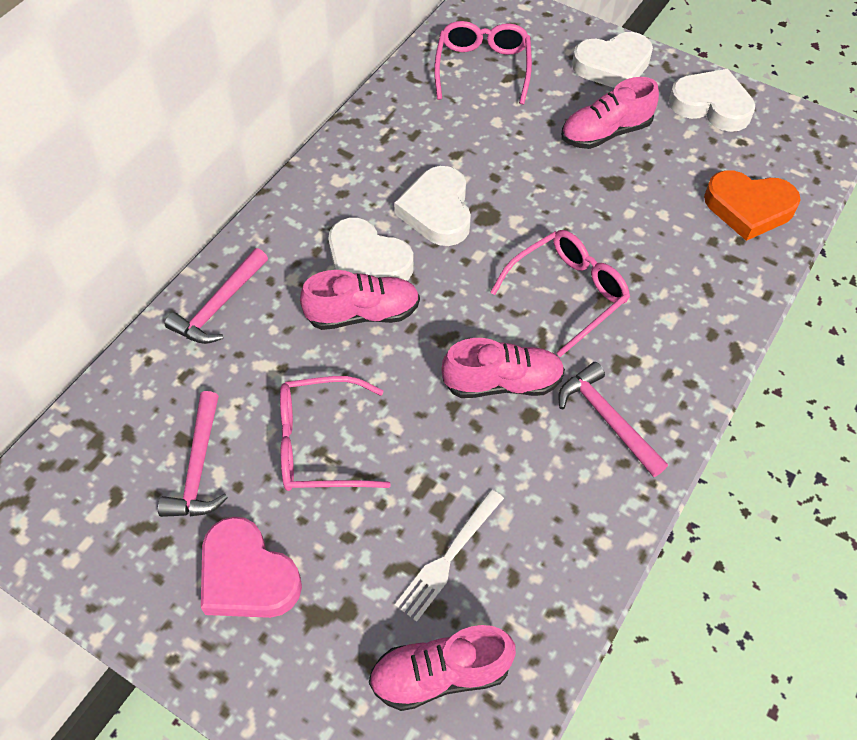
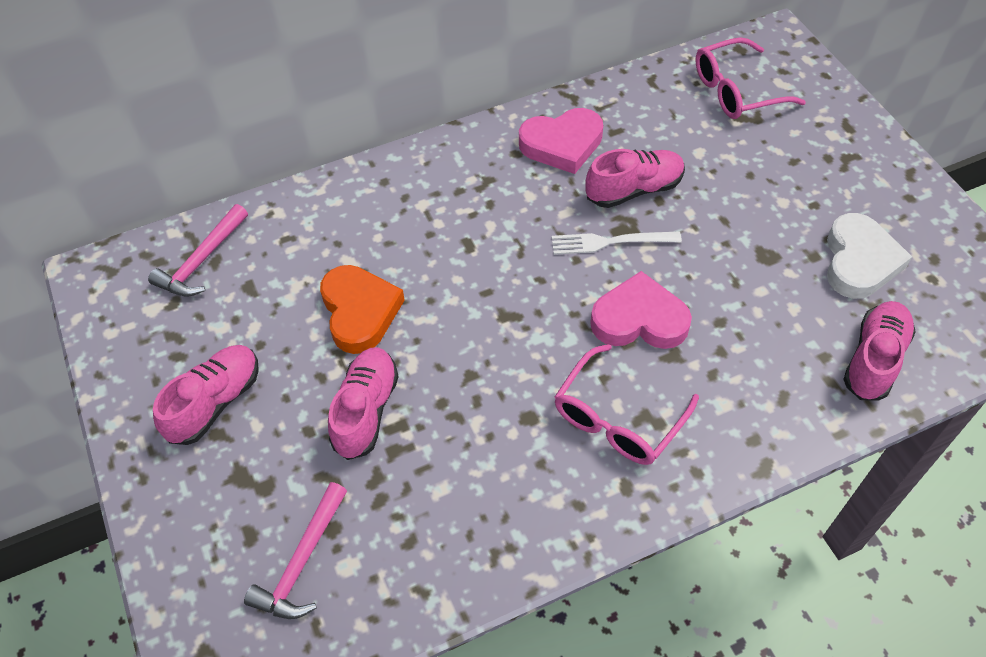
pink glasses: 3 -> 2
pink hammer: 3 -> 2
pink heart: 1 -> 2
white heart: 4 -> 1

